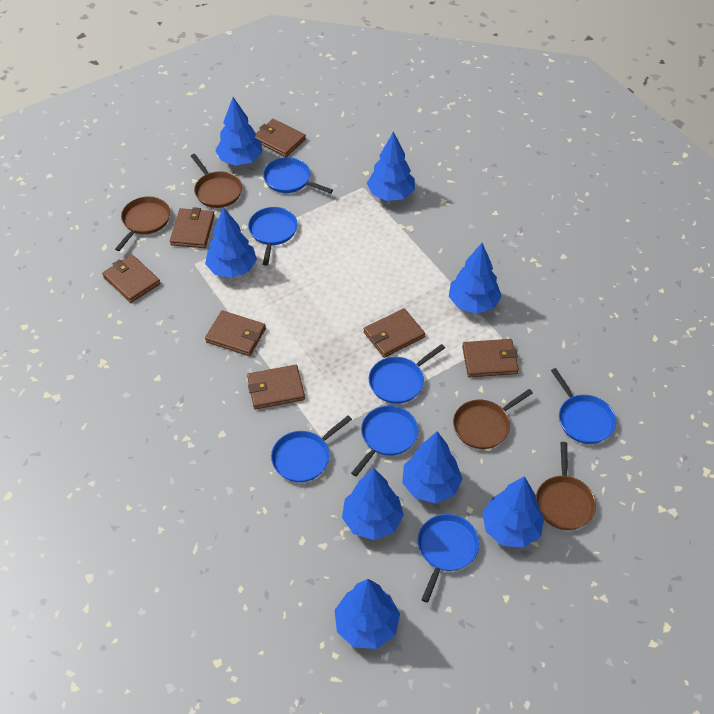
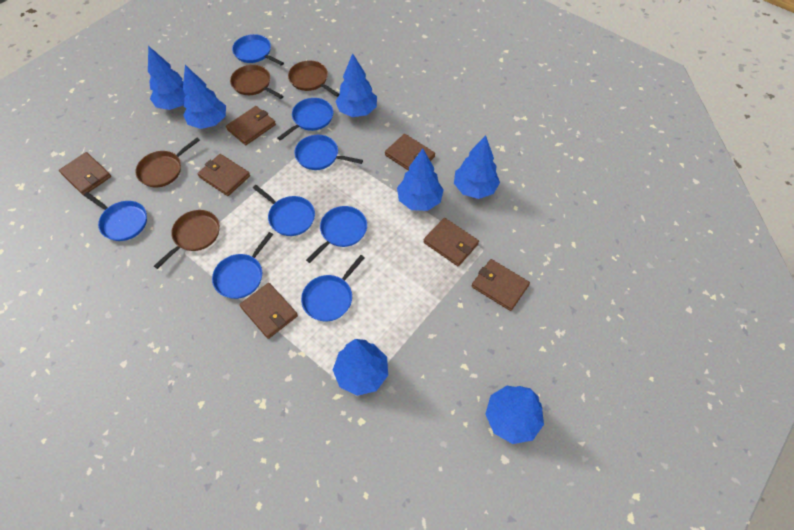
blue pan: 7 -> 8
blue tree: 8 -> 7

